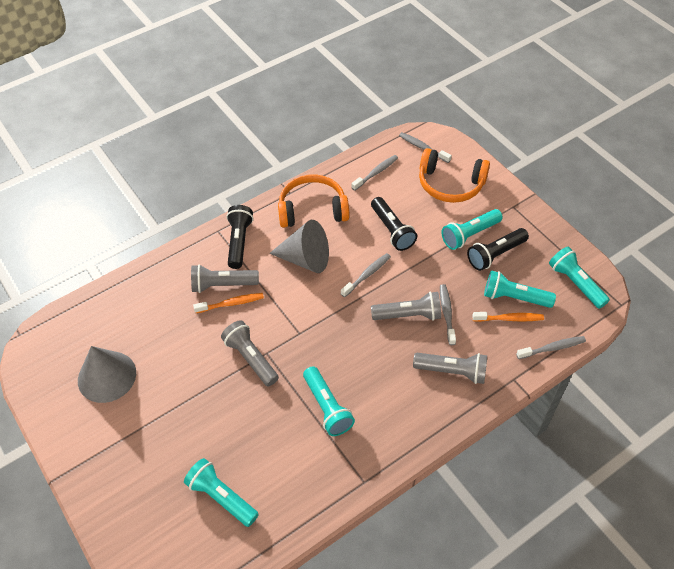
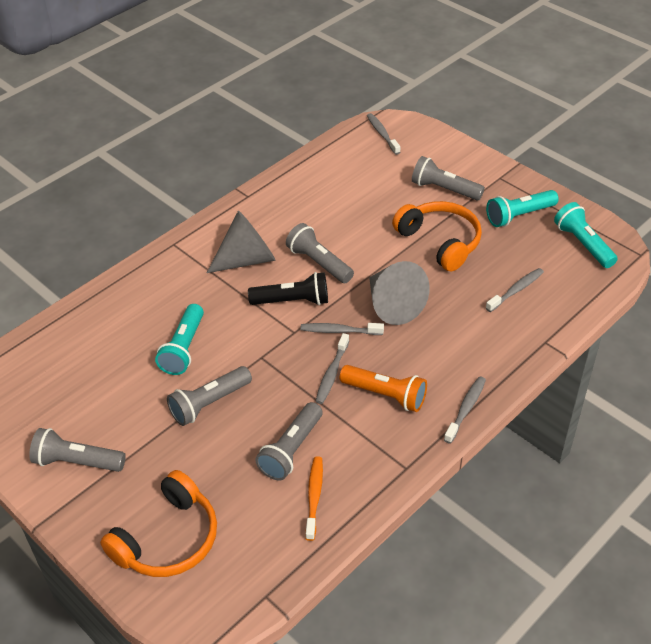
black flashlight: 3 -> 1
grey flashlight: 4 -> 5
orange flashlight: 0 -> 1
orange toothbrush: 2 -> 1
turquoise flashlight: 5 -> 3

